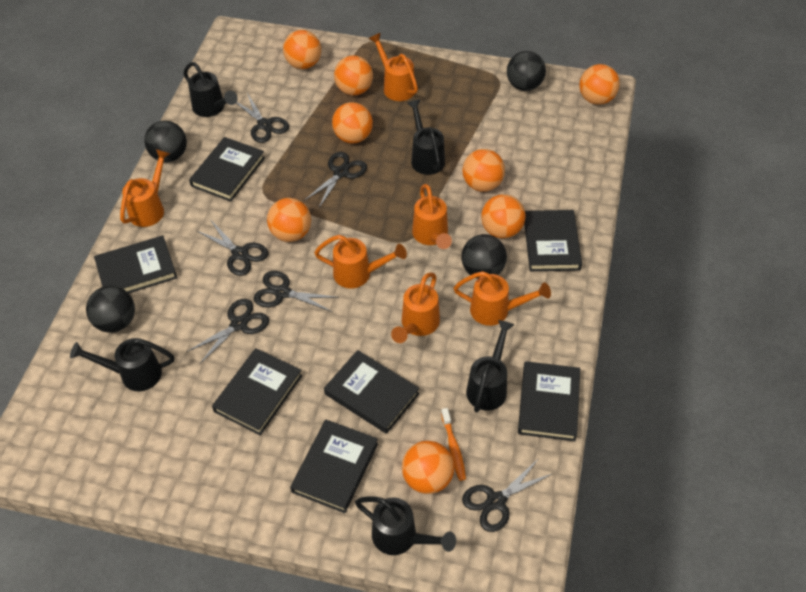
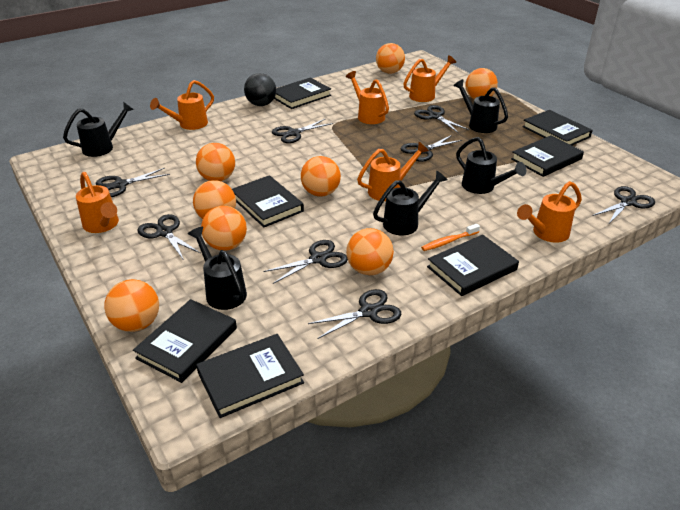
black ball: 4 -> 1
black scissors: 6 -> 8

